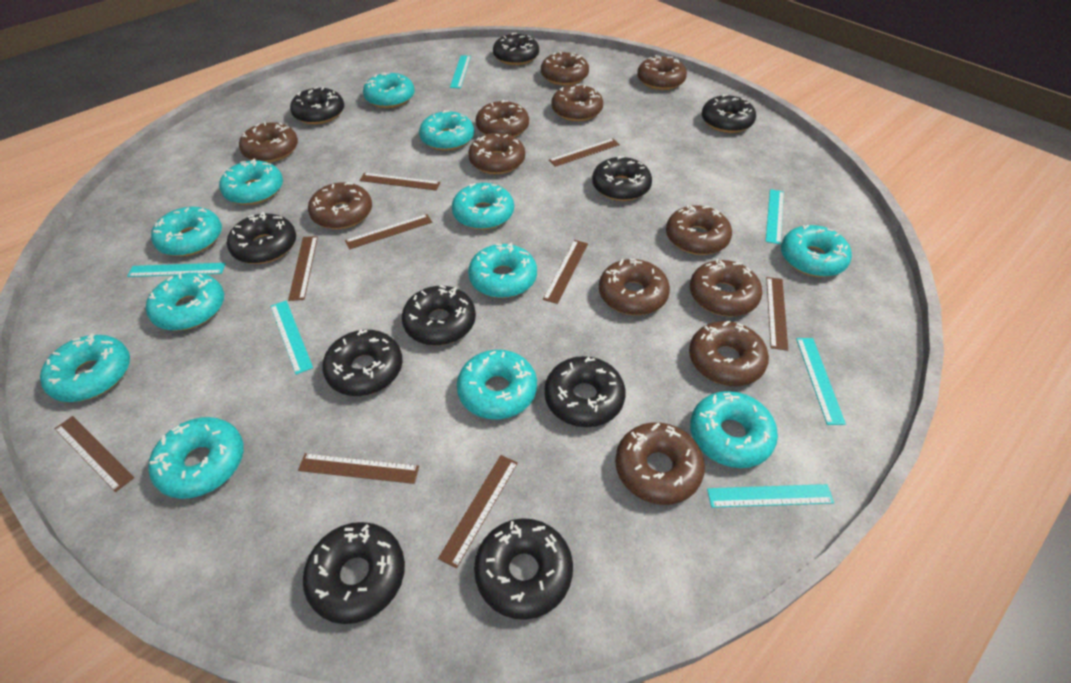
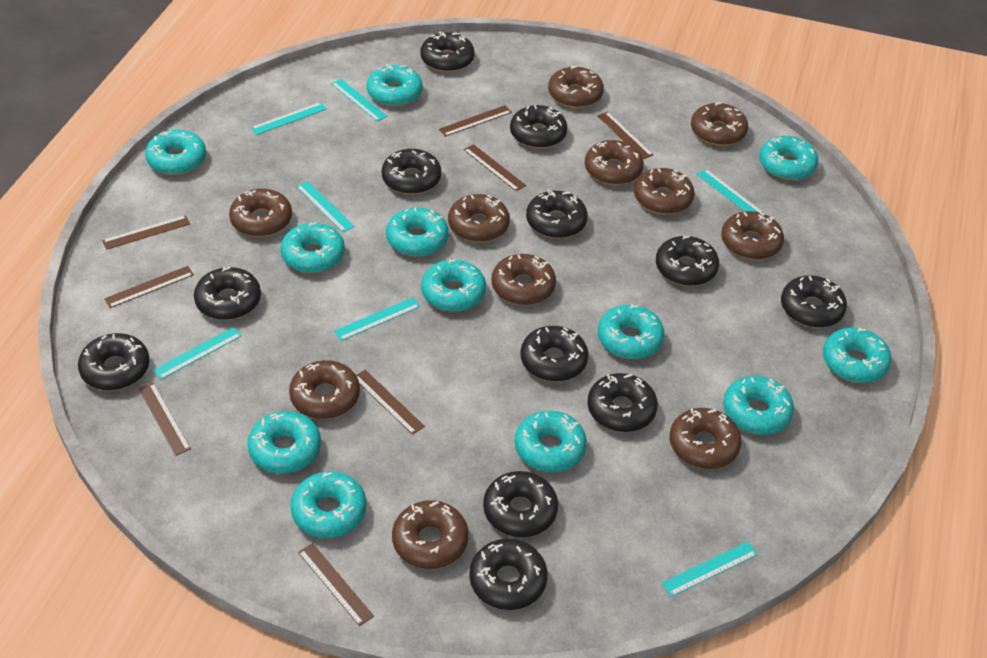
black donut: 10 -> 12
brown donut: 12 -> 11
brown ruler: 9 -> 8
turquoise ruler: 6 -> 7

